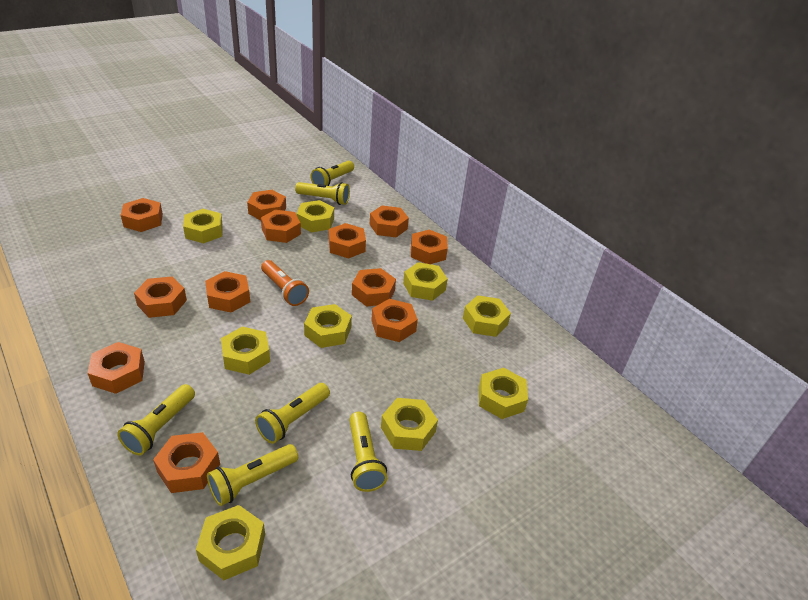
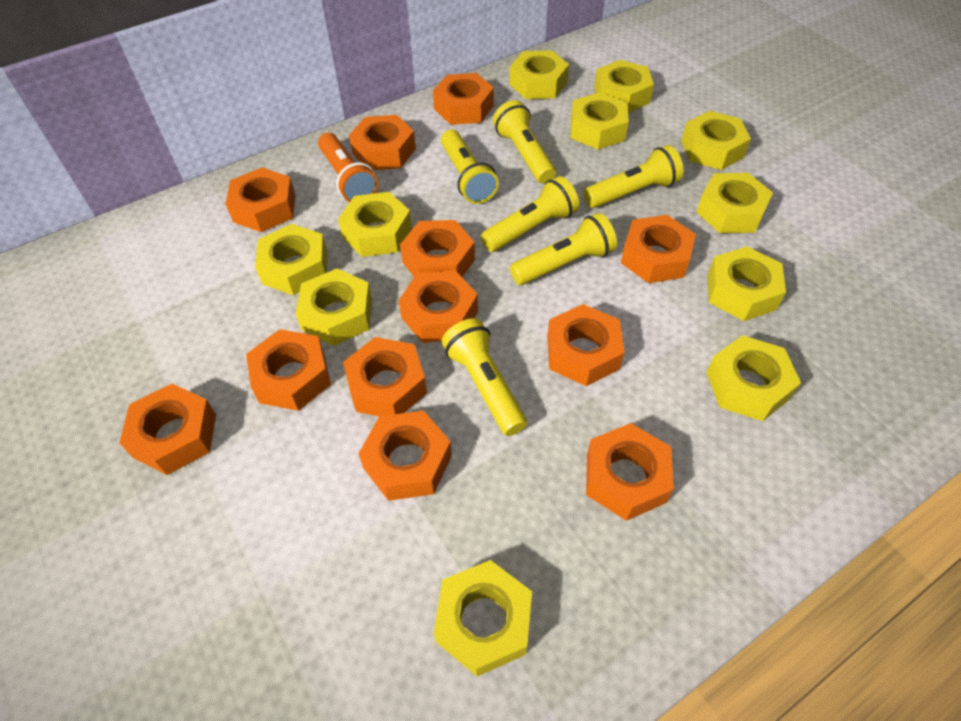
yellow nut: 9 -> 11

